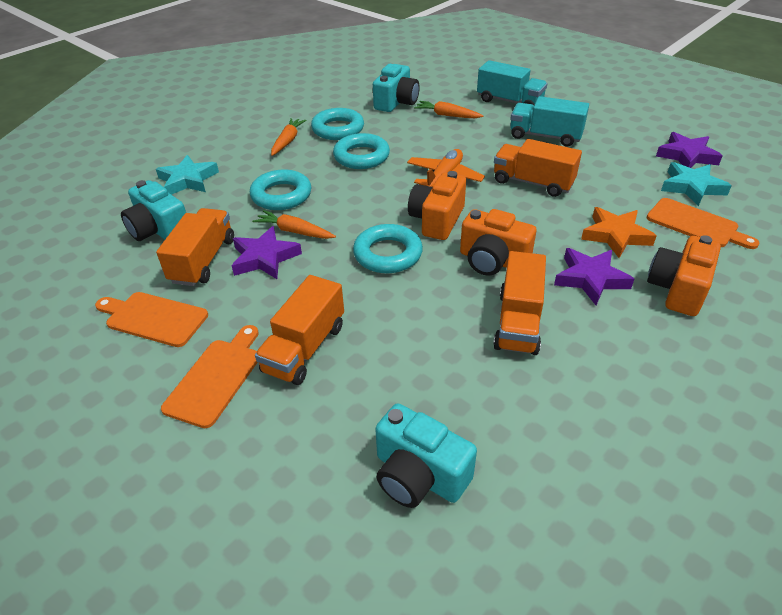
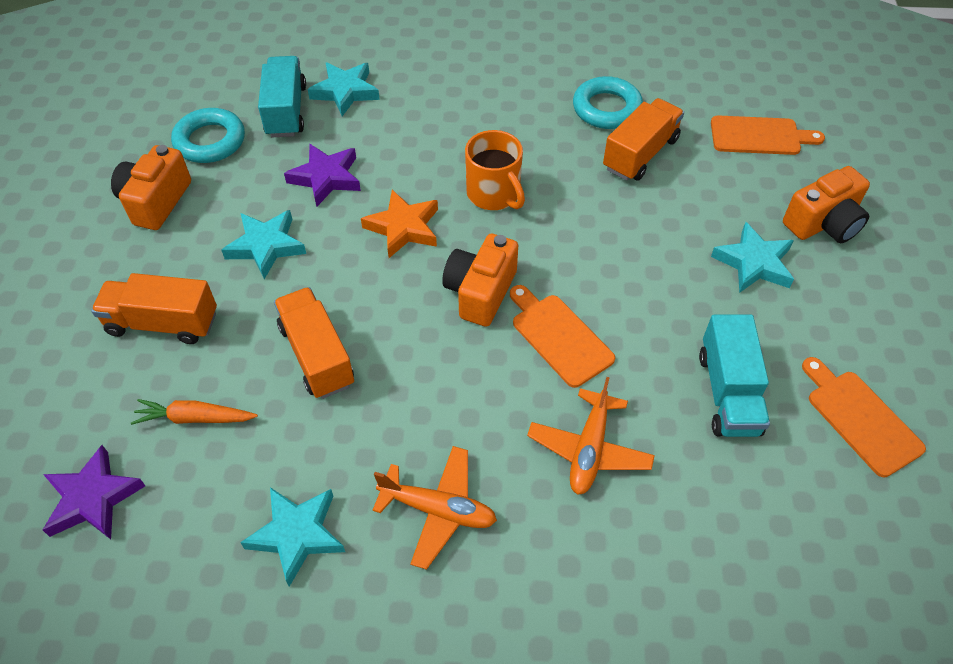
orange carrot: 3 -> 1
orange mug: 0 -> 1
orange plane: 1 -> 2
orange truck: 4 -> 3
purple star: 3 -> 2
turquoise camera: 3 -> 0
turquoise ring: 4 -> 2
turquoise star: 2 -> 4

